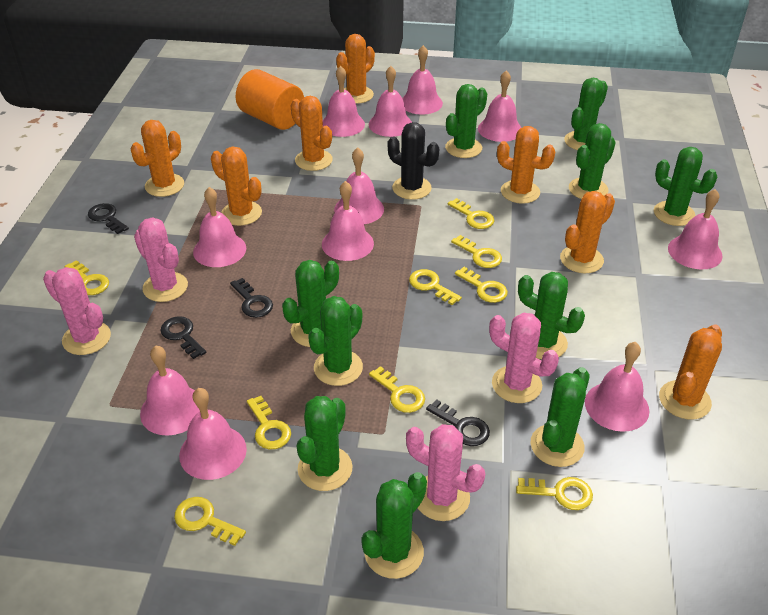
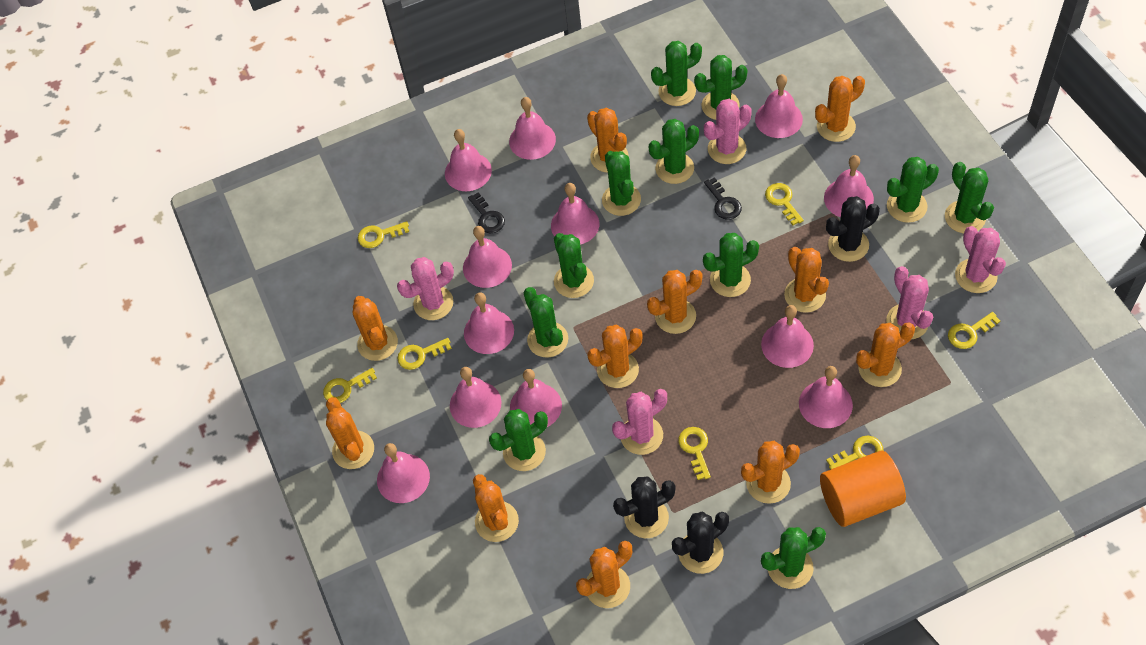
black cactus: 1 -> 3
black key: 4 -> 2
green cactus: 10 -> 11
orange cactus: 7 -> 11
pink bell: 11 -> 12
pink cactus: 4 -> 5
yellow key: 9 -> 7

